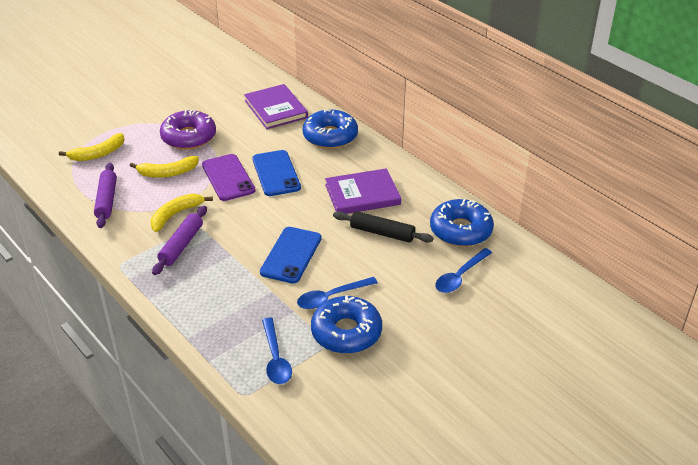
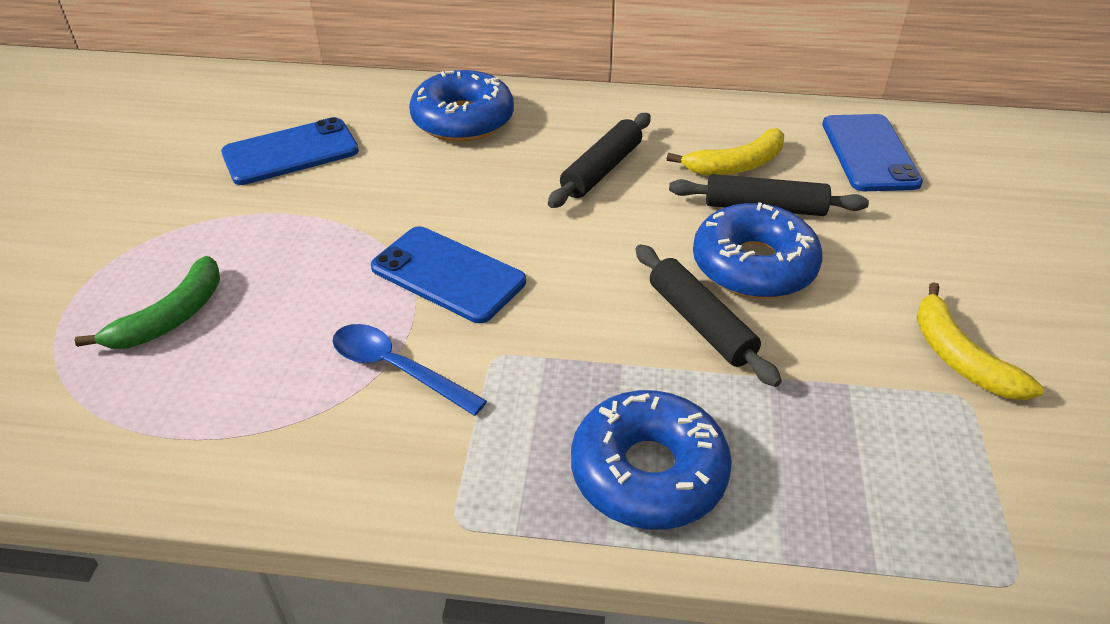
black rolling pin: 1 -> 3
blue phone: 2 -> 3
blue spoon: 3 -> 1
green banana: 0 -> 1
purple book: 2 -> 0
purple donut: 1 -> 0
purple phone: 1 -> 0
purple rolling pin: 2 -> 0
yellow banana: 3 -> 2

